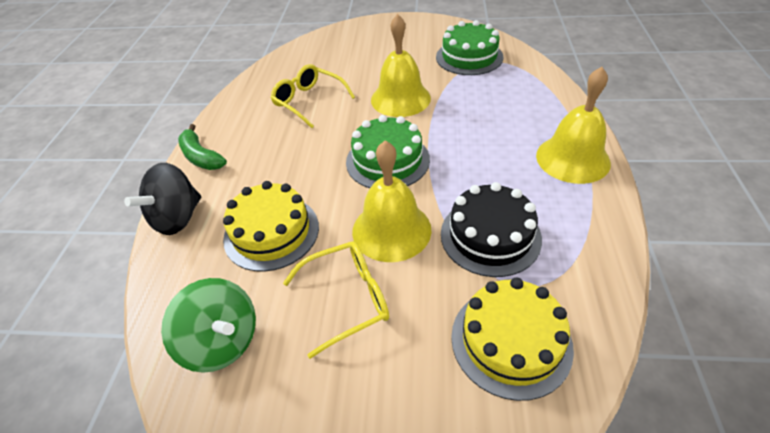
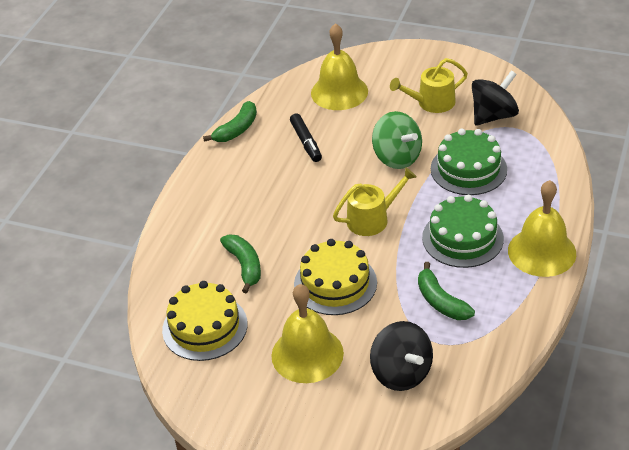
black cake: 1 -> 0
black marker: 0 -> 1
black spinning top: 1 -> 2
green banana: 1 -> 3
yellow glasses: 2 -> 0
yellow watering can: 0 -> 2

